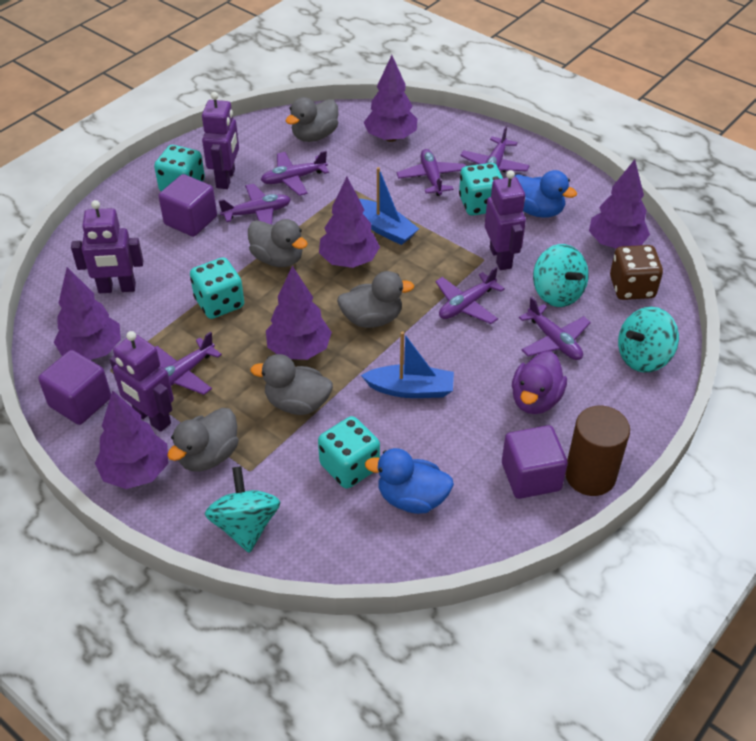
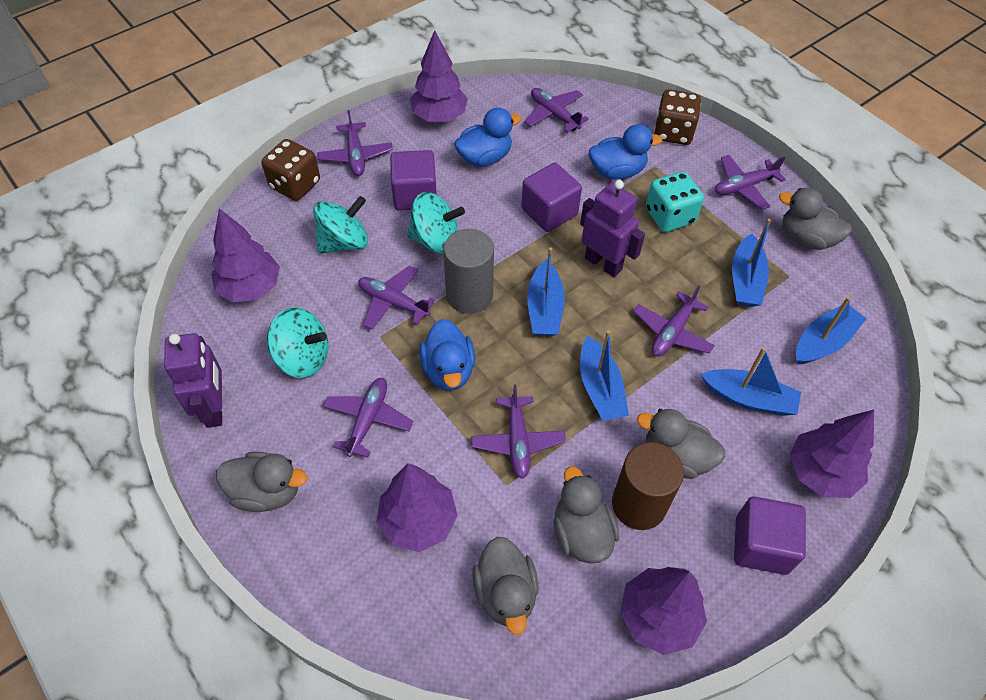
blue boat: 2 -> 5
blue duck: 2 -> 3
brown dice: 1 -> 2
grey cylinder: 0 -> 1
purple duck: 1 -> 0
purple robot: 4 -> 2
purple tree: 6 -> 5
turquoise dice: 4 -> 1

